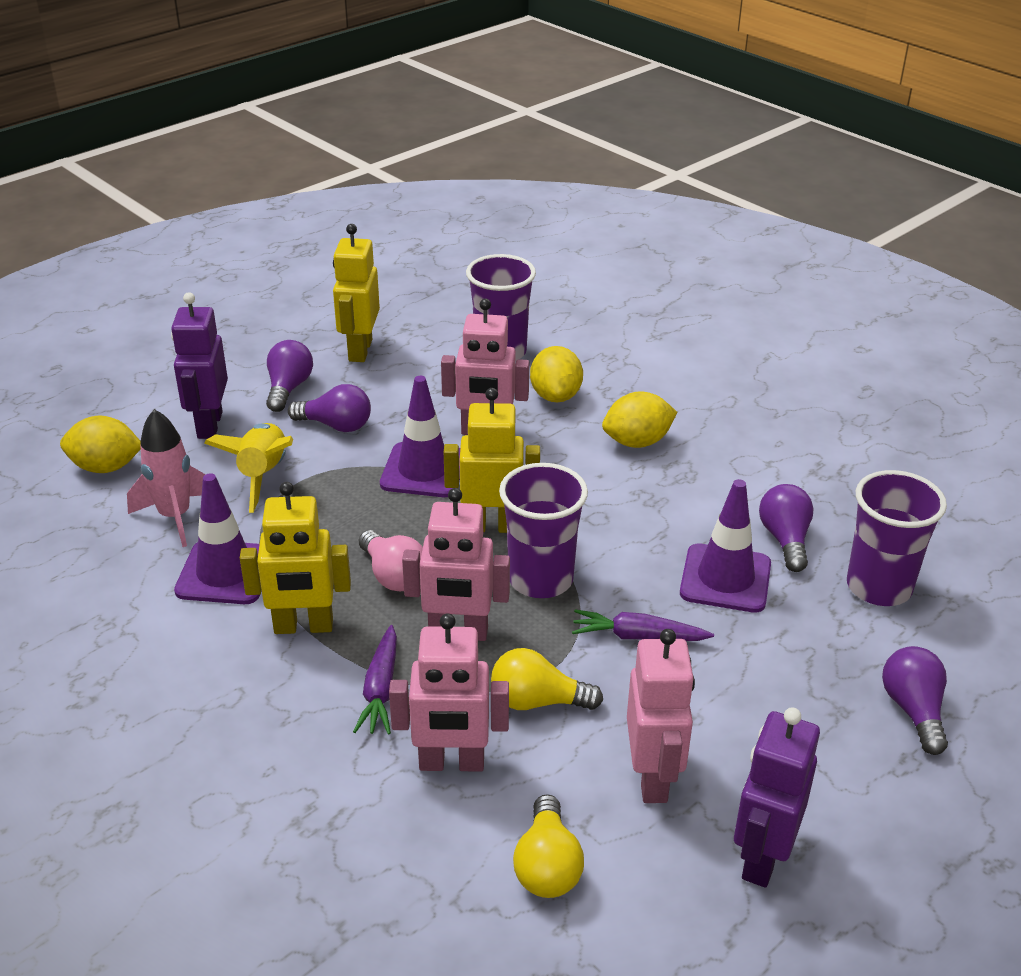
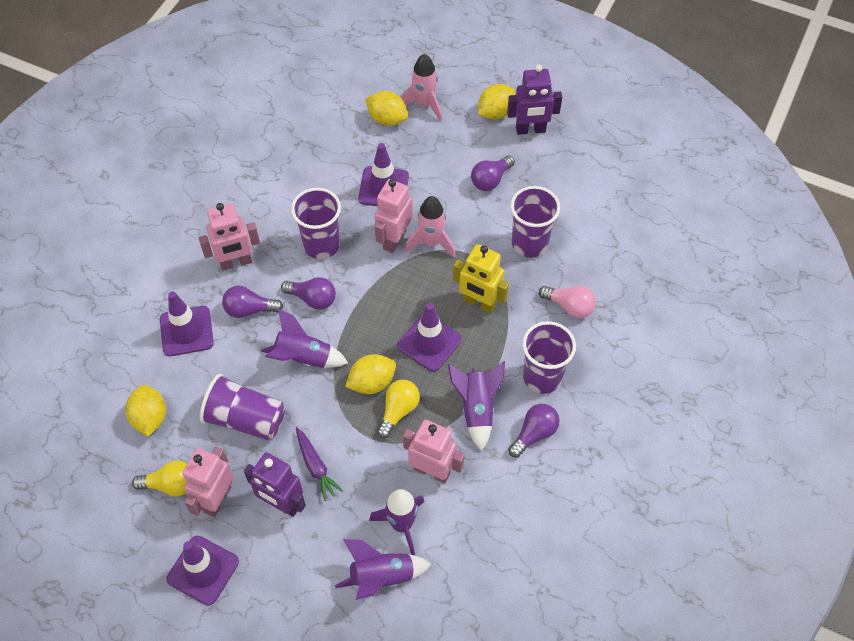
pink rocket: 1 -> 2
purple carrot: 2 -> 1
purple cup: 3 -> 4
purple rocket: 0 -> 4
purple traffic cone: 3 -> 4
yellow lemon: 3 -> 4
yellow robot: 3 -> 1
yellow rocket: 1 -> 0

